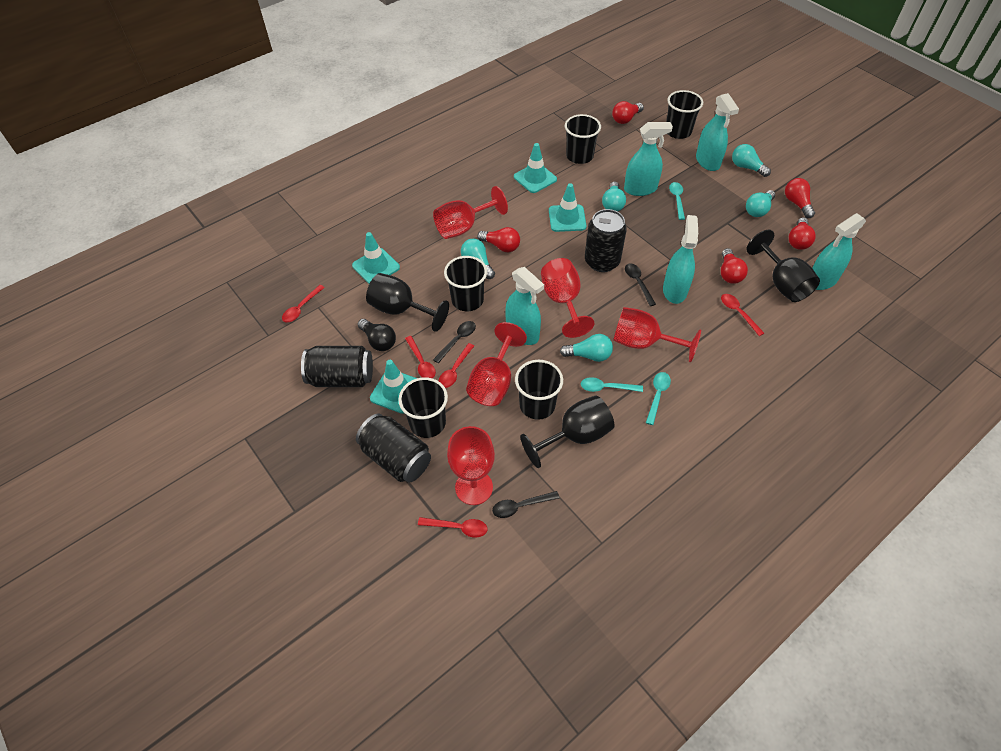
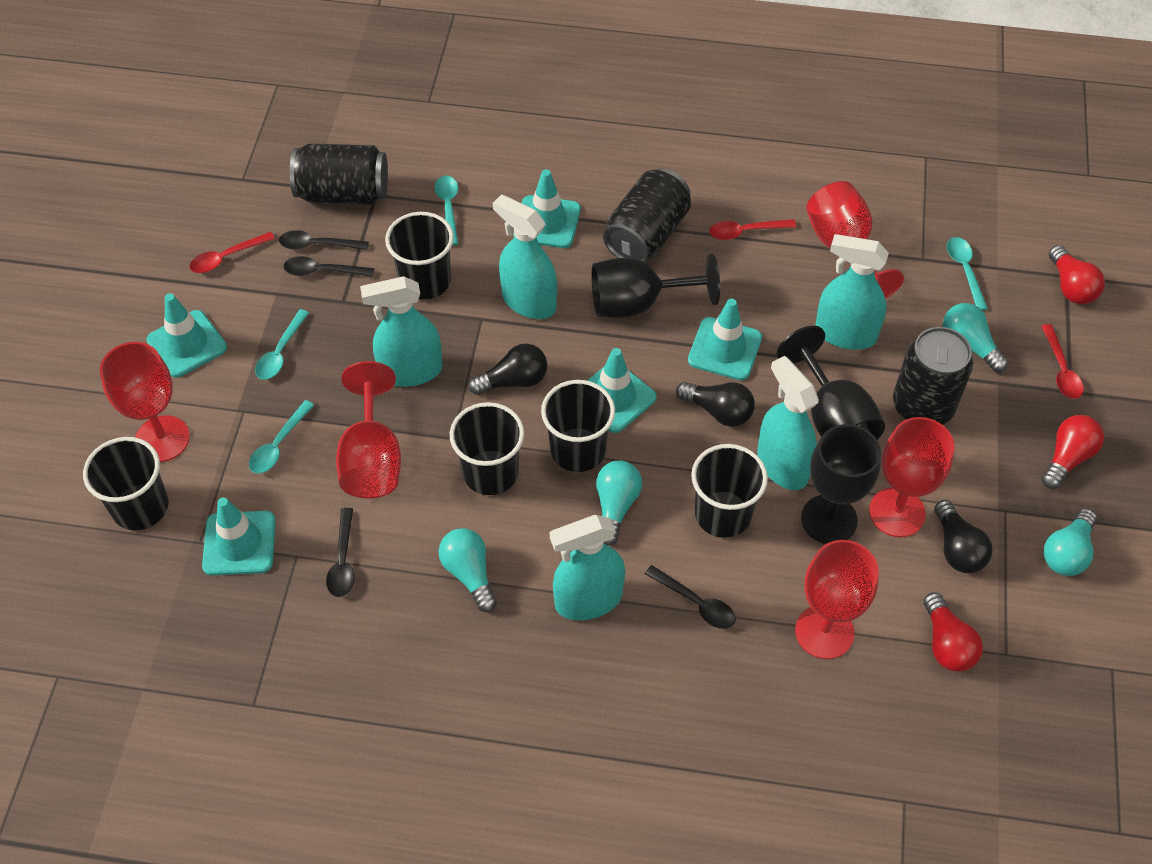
black light bulb: 1 -> 3
black spoon: 3 -> 4
red light bulb: 5 -> 3
red spoon: 5 -> 3
turquoise light bulb: 5 -> 4
turquoise spoon: 3 -> 4
turquoise traffic cone: 4 -> 5

